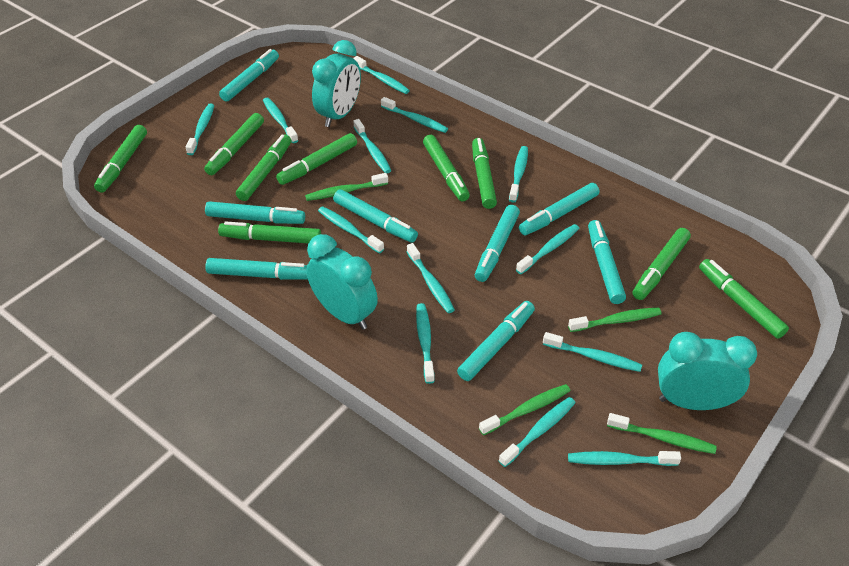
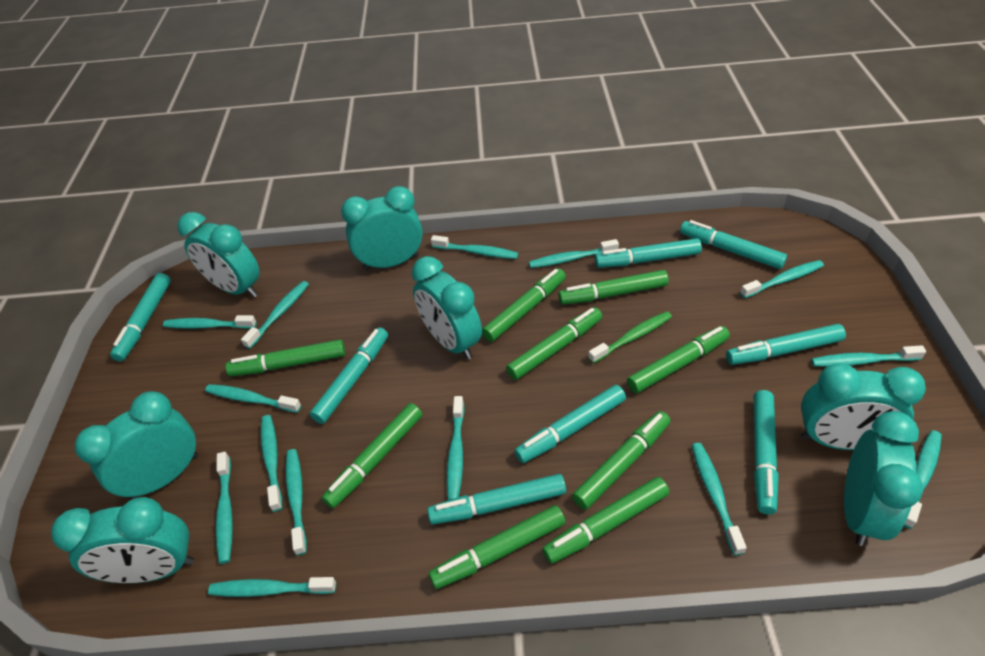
green toothbrush: 4 -> 1
turquoise clock: 3 -> 7
turquoise toothbrush: 13 -> 14

